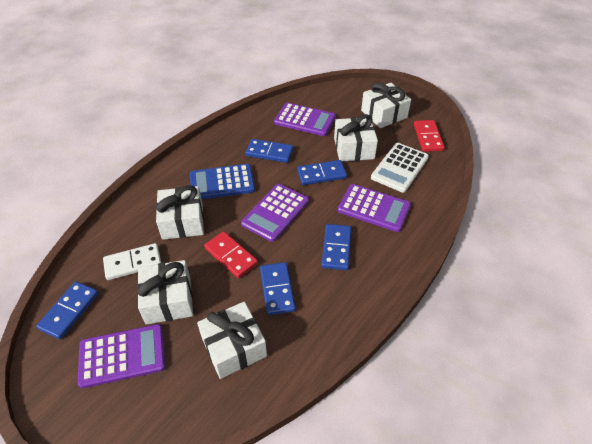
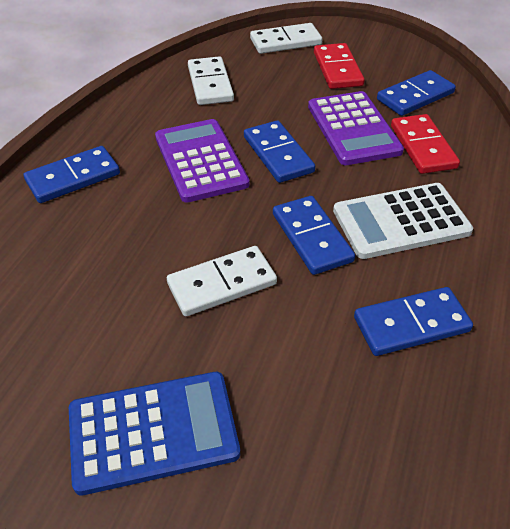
purple calculator: 4 -> 2
white domino: 1 -> 3
white gift: 5 -> 0

